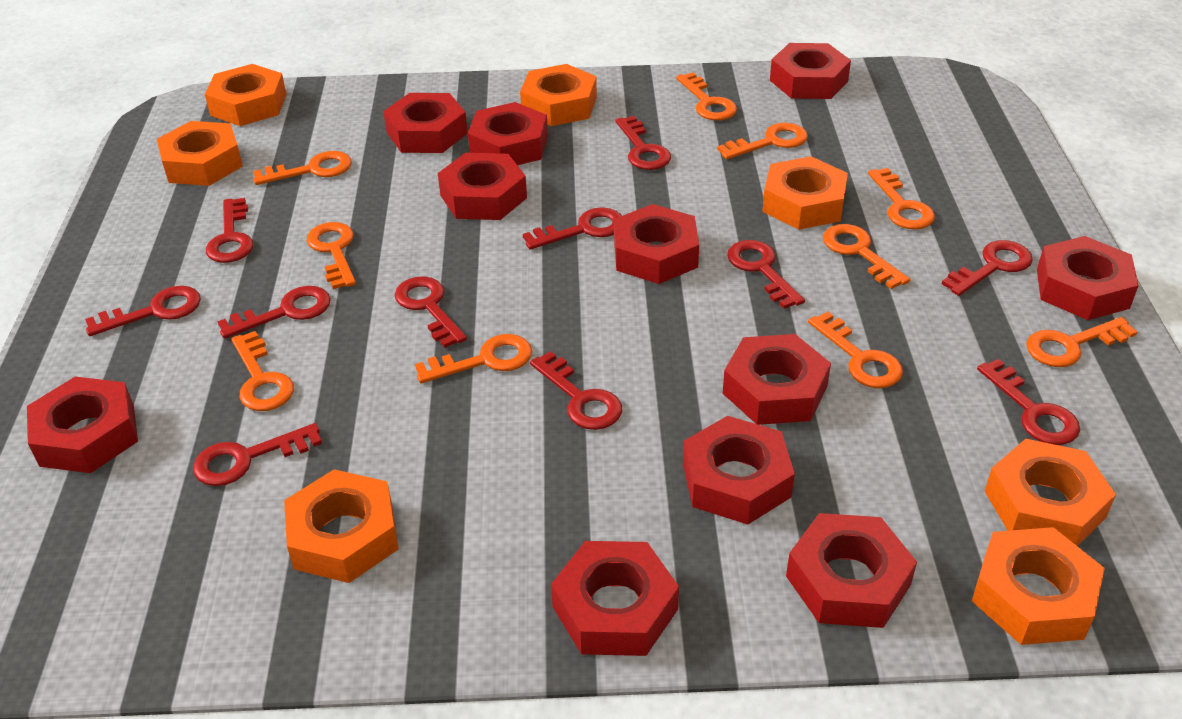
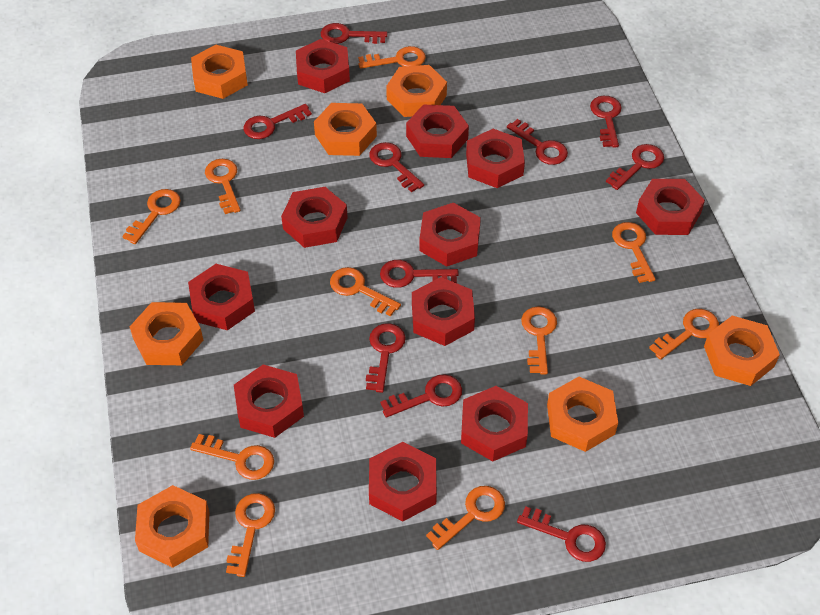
red key: 11 -> 10

